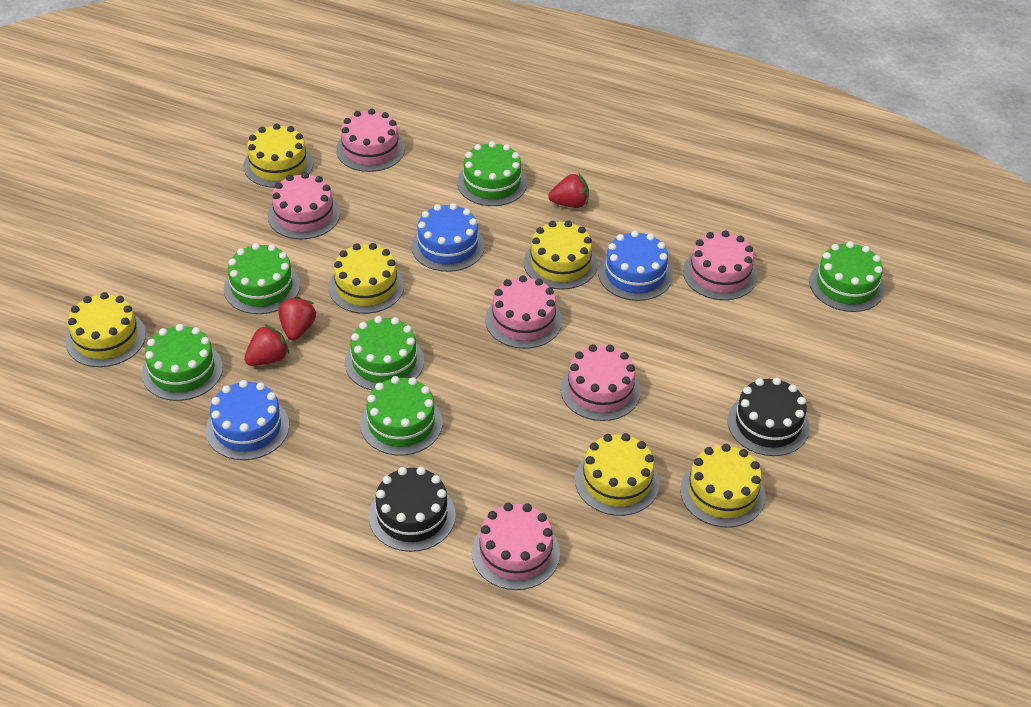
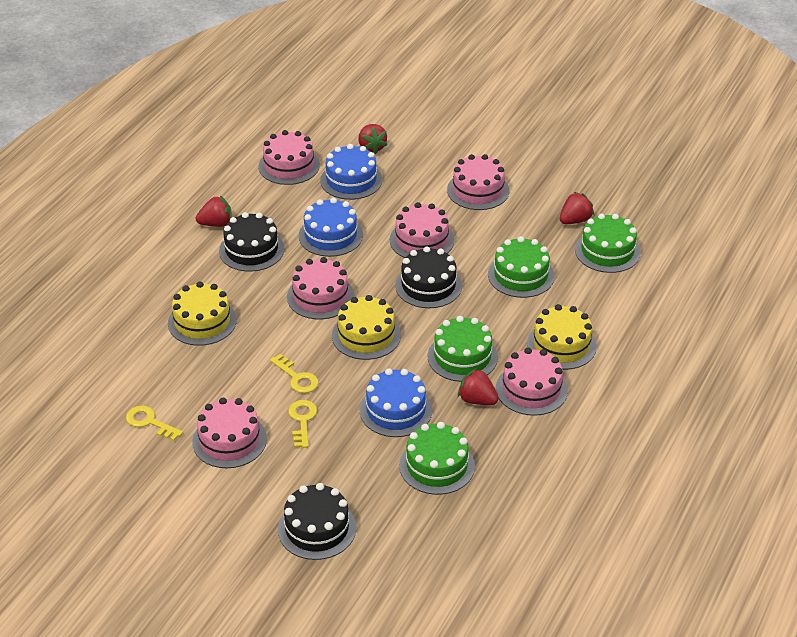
black cake: 2 -> 3
green cake: 6 -> 4
red strawberry: 3 -> 4
yellow cake: 6 -> 3
yellow key: 0 -> 3

